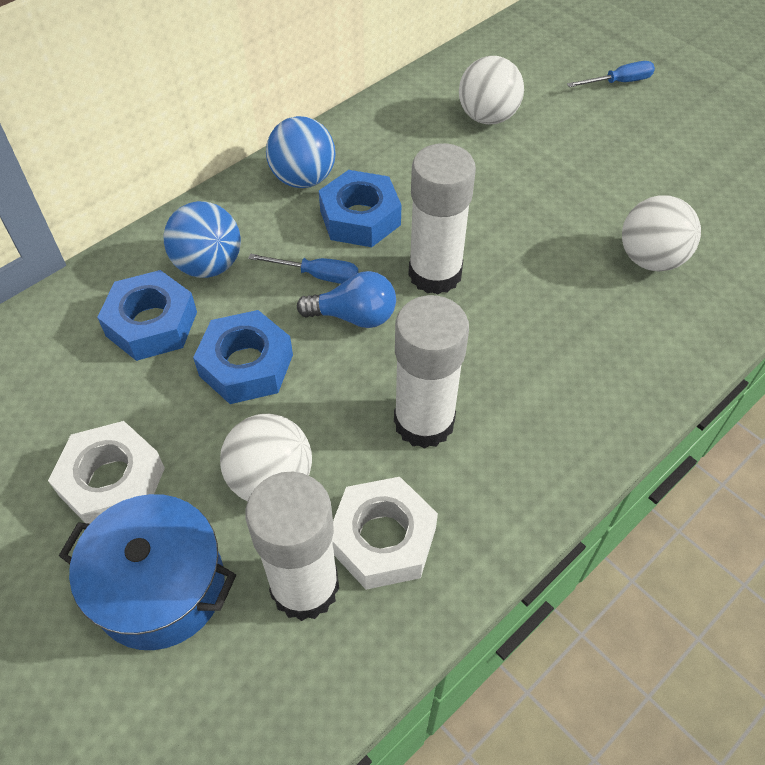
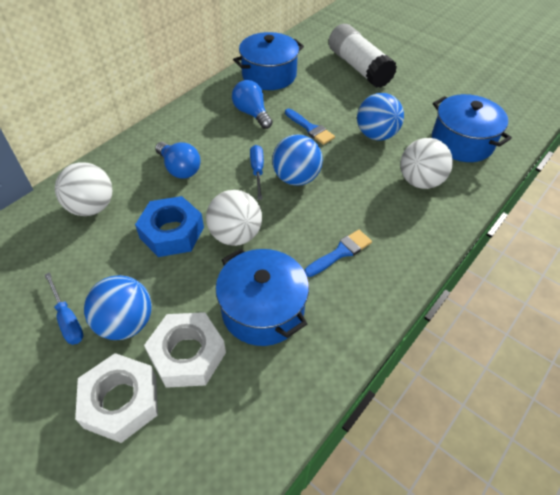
blue ball: 2 -> 3
blue brush: 0 -> 2
blue light bulb: 1 -> 2
blue nut: 3 -> 1
blue pot: 1 -> 3
white glue stick: 3 -> 1

